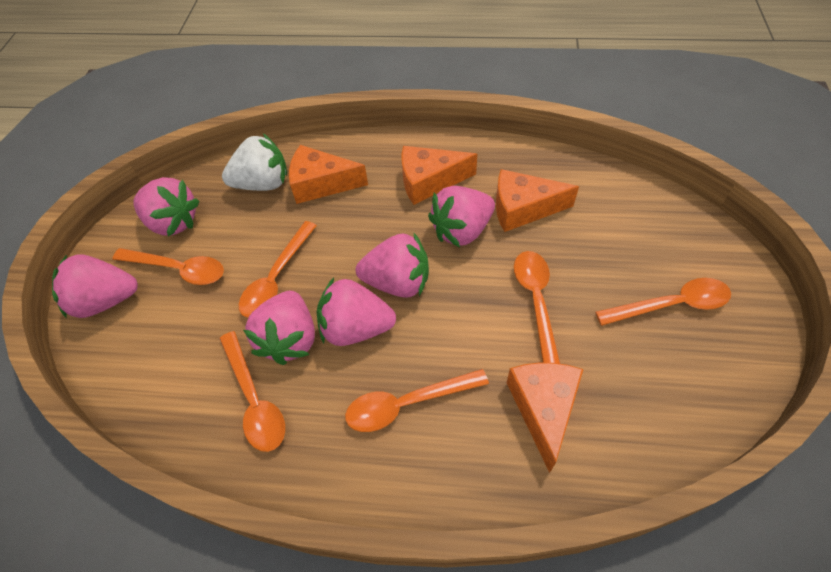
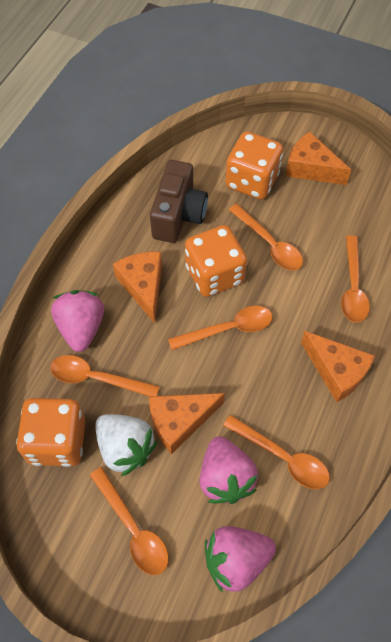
brown camera: 0 -> 1
orange dice: 0 -> 3
pink strawberry: 6 -> 3

